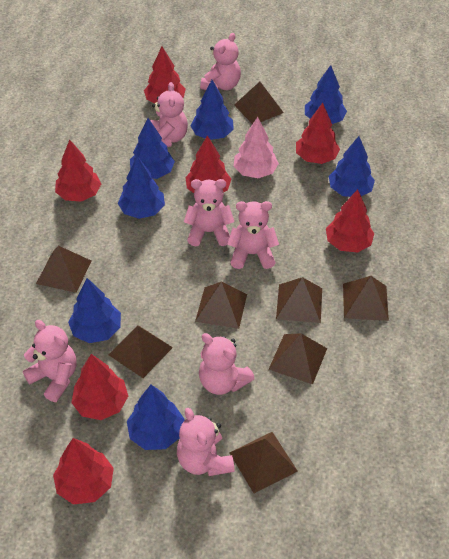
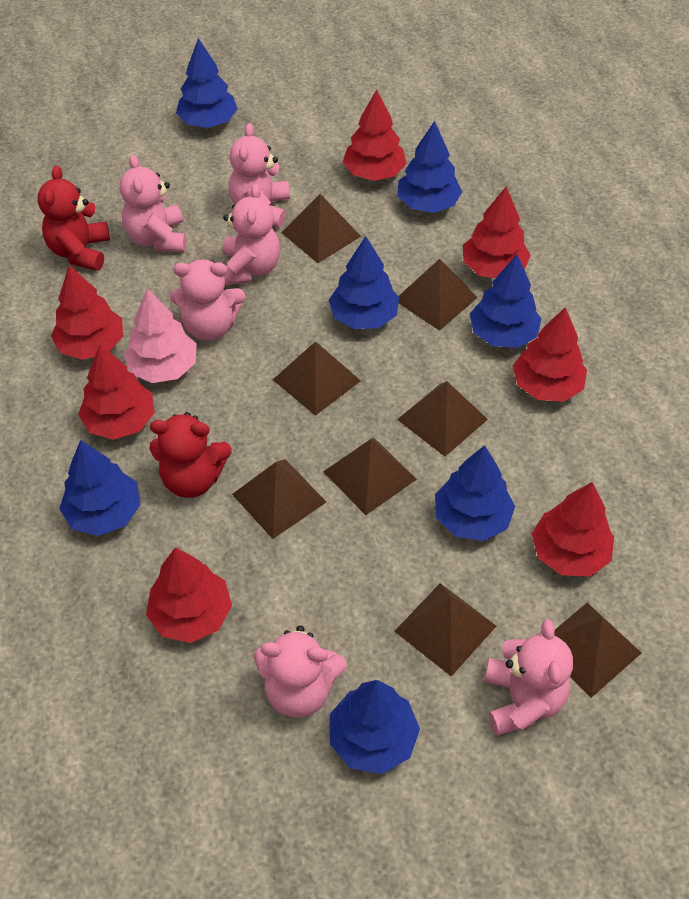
pink teddy bear: 7 -> 6
red teddy bear: 0 -> 2

